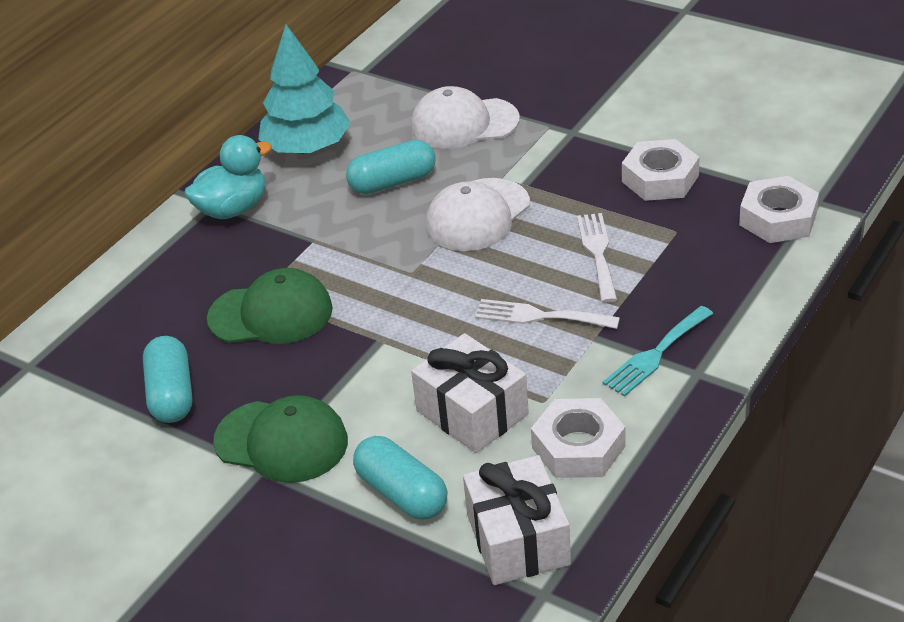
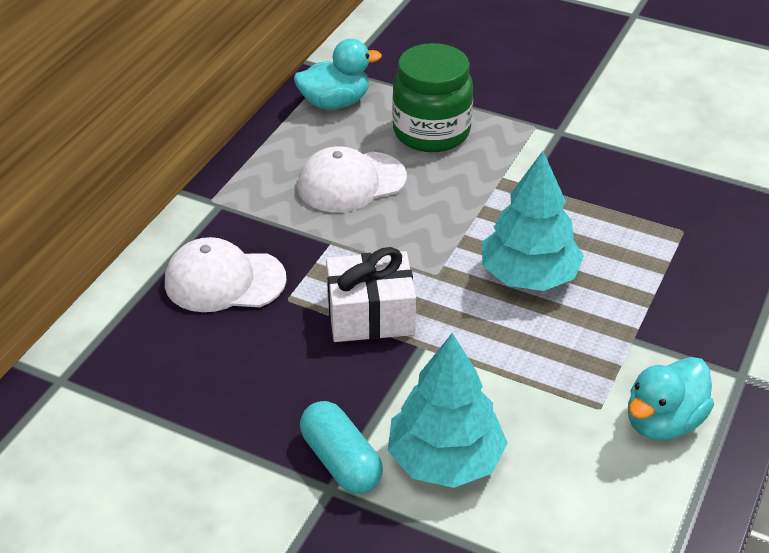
green cap: 2 -> 0
green jar: 0 -> 1
turquoise capsule: 3 -> 1
turquoise duck: 1 -> 2
turquoise fork: 1 -> 0
turquoise tree: 1 -> 2
white fork: 2 -> 0
white gift: 2 -> 1
white nut: 3 -> 0

